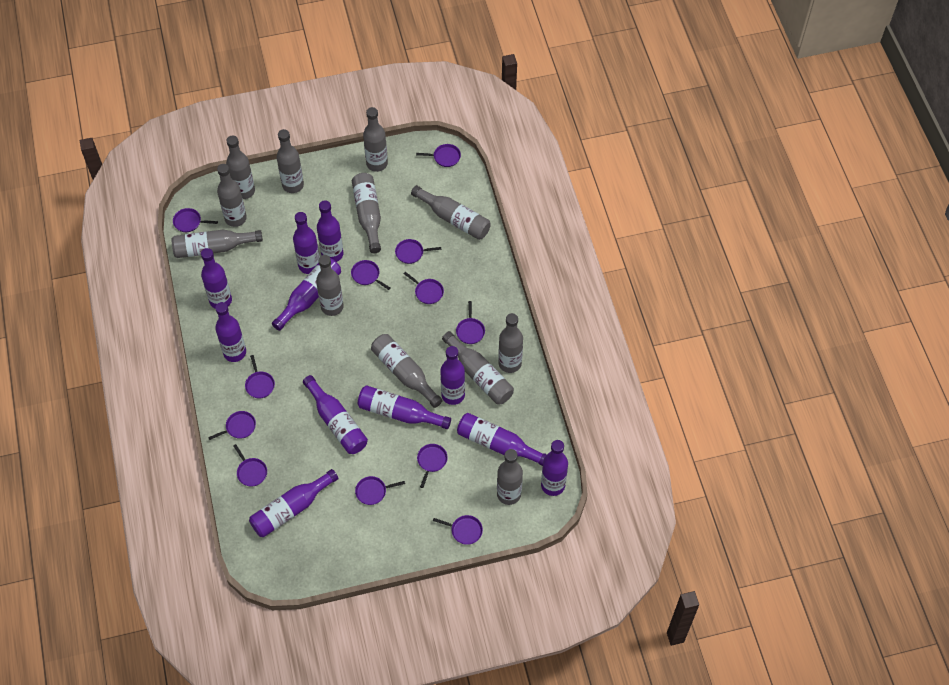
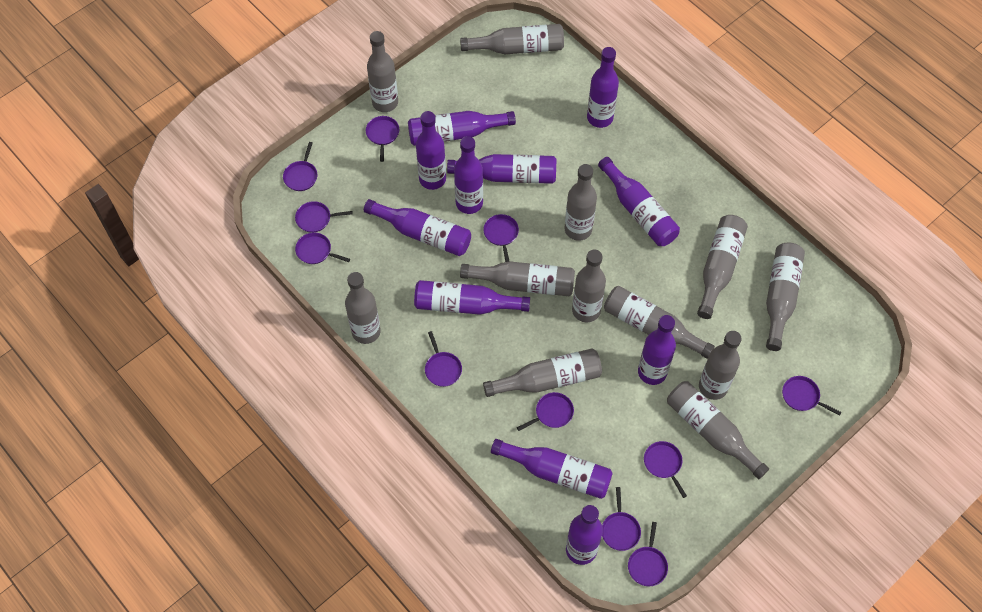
purple pan: 12 -> 11

